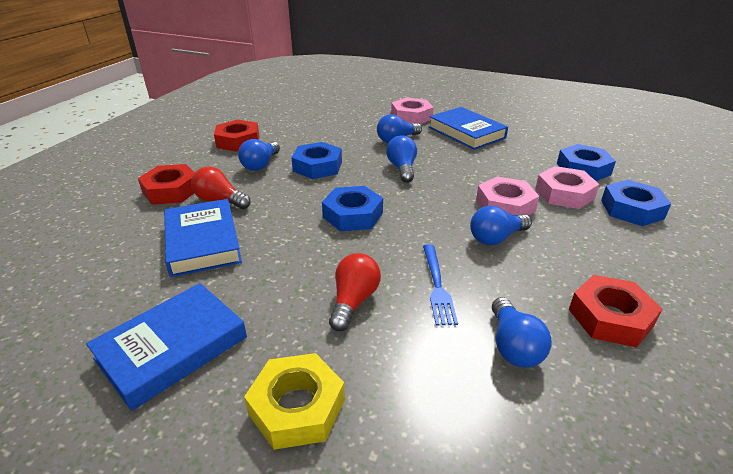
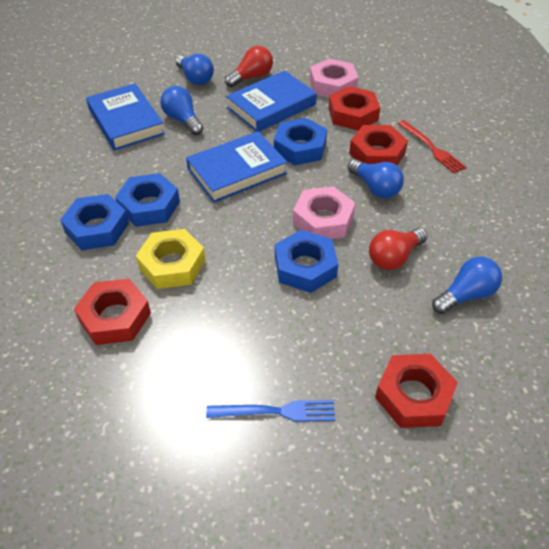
blue light bulb: 5 -> 4
pink nut: 3 -> 2
red fork: 0 -> 1
red nut: 3 -> 4

